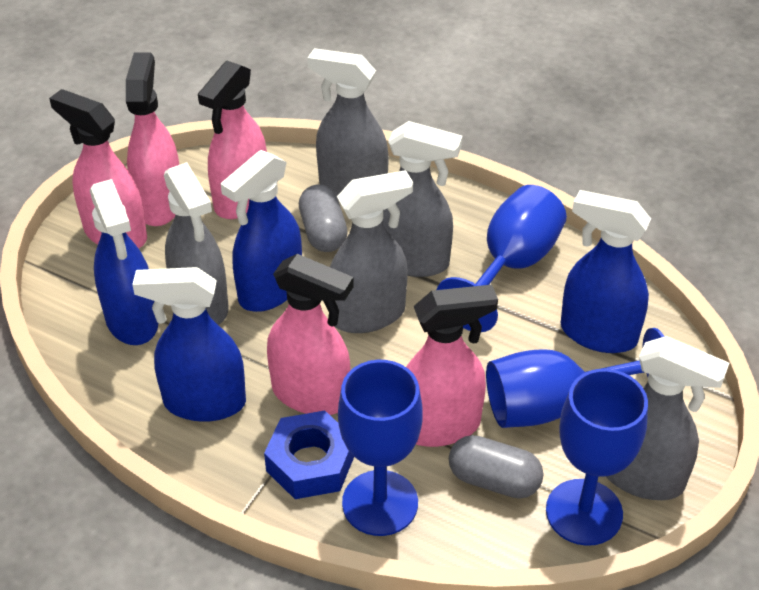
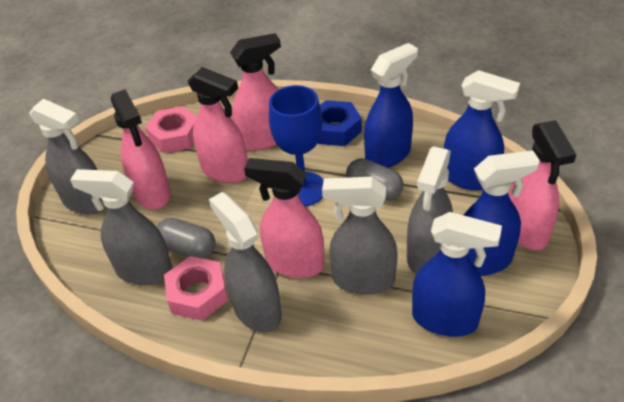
blue goblet: 4 -> 1
pink nut: 0 -> 2

